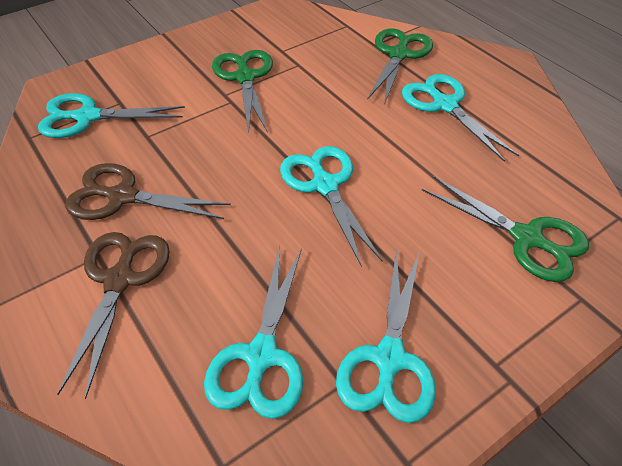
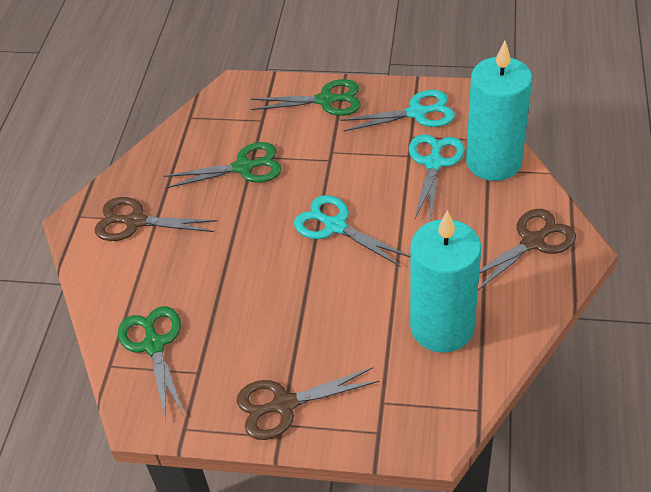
brown scissors: 2 -> 3
turquoise candle: 0 -> 2
turquoise scissors: 5 -> 3

